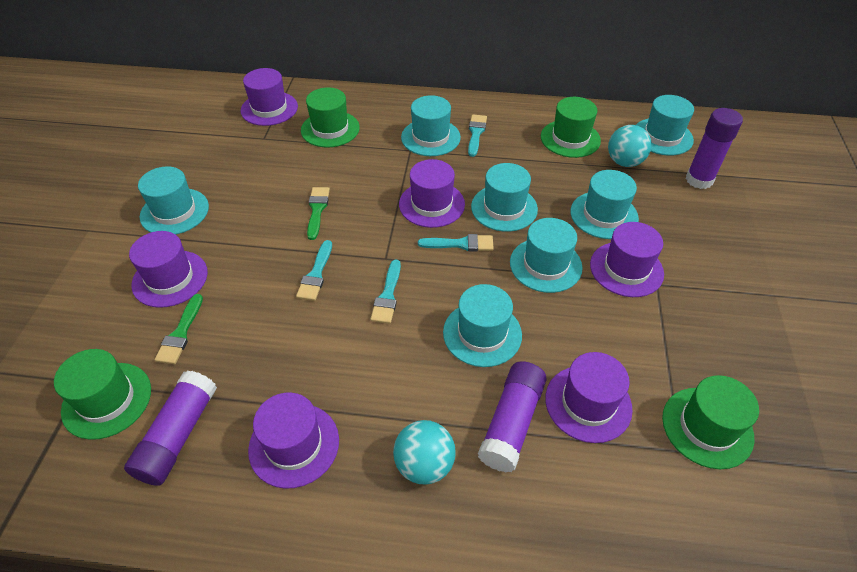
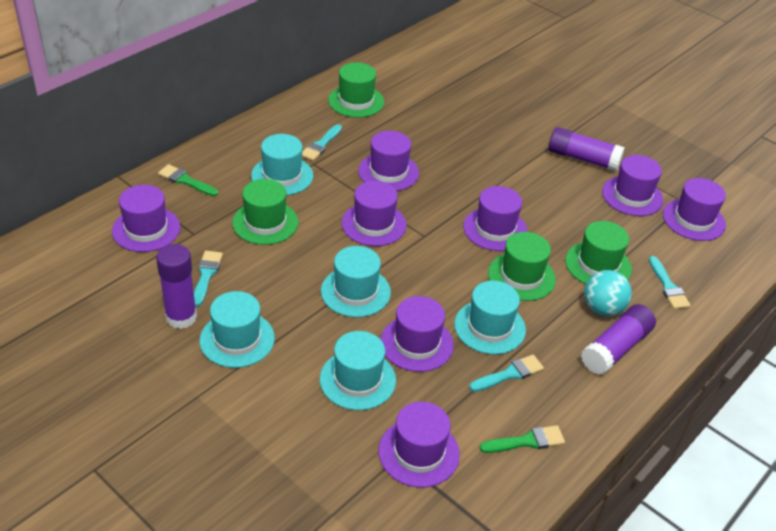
purple hat: 6 -> 8
turquoise ball: 2 -> 1
turquoise hat: 7 -> 5

